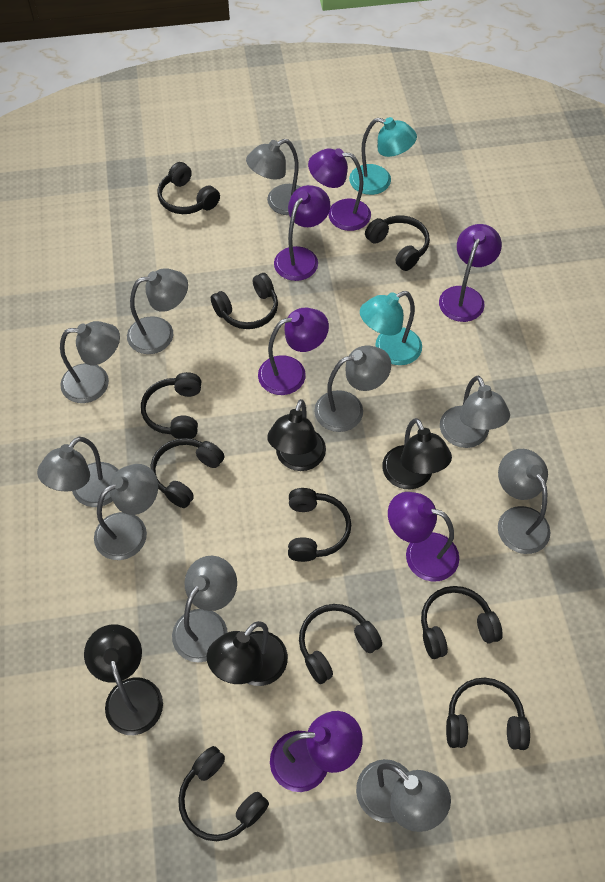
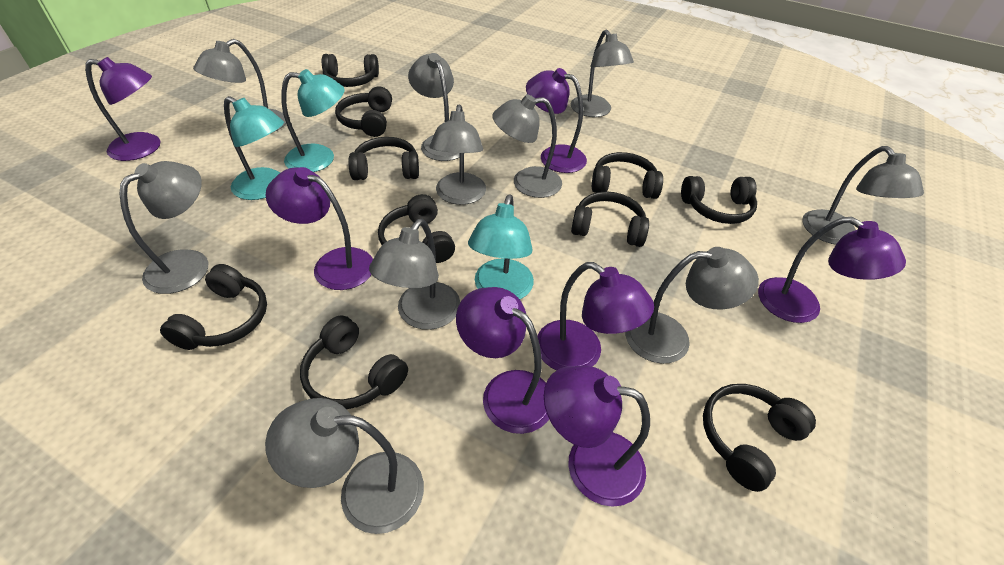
black lamp: 4 -> 0
purple lamp: 6 -> 7
turquoise lamp: 2 -> 3

